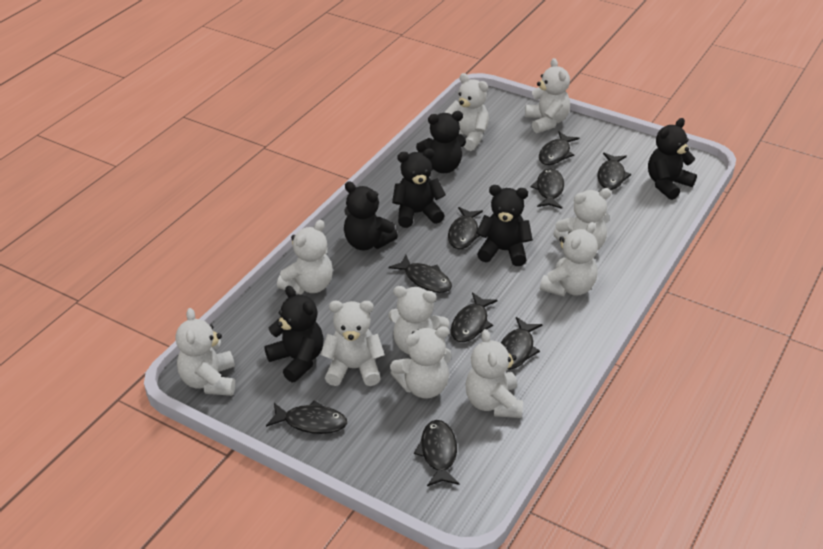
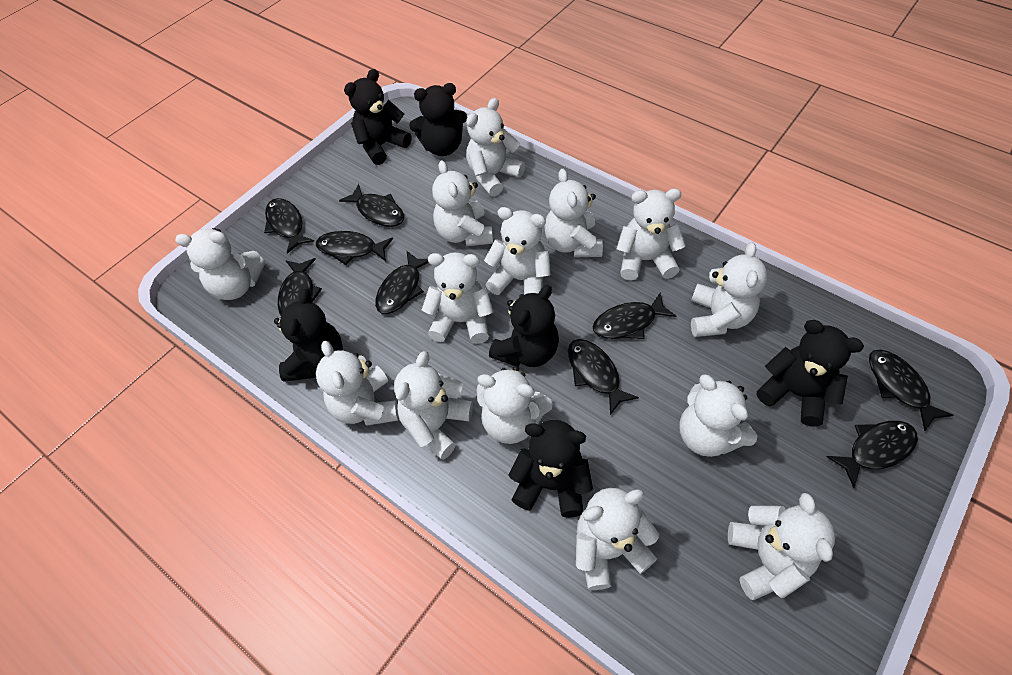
white teddy bear: 10 -> 14

